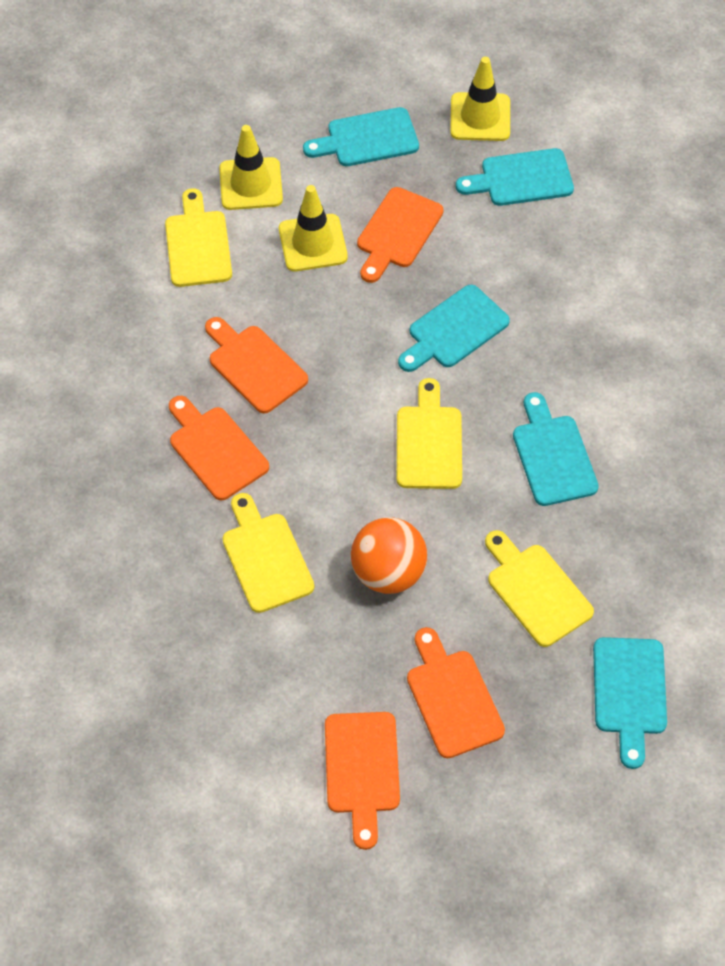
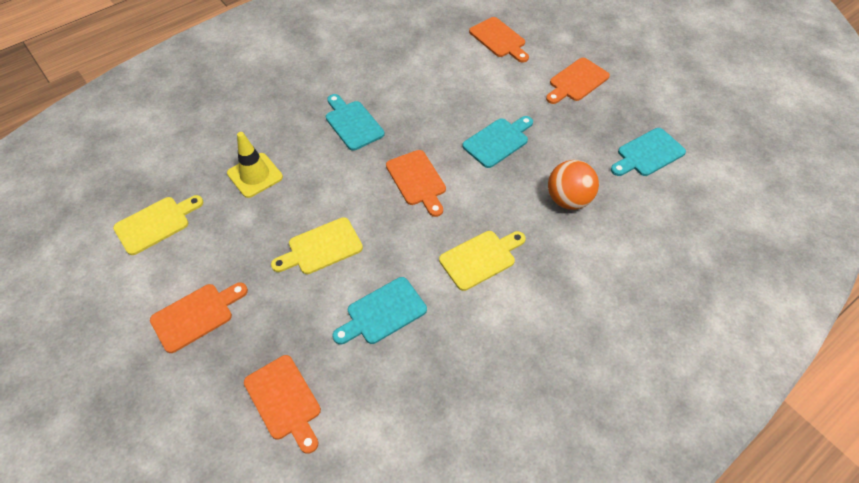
turquoise cutting board: 5 -> 4
yellow cutting board: 4 -> 3
yellow traffic cone: 3 -> 1

